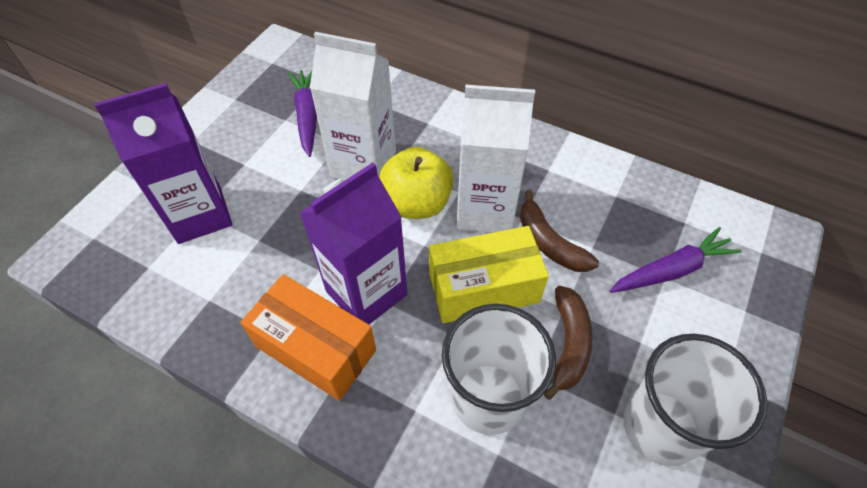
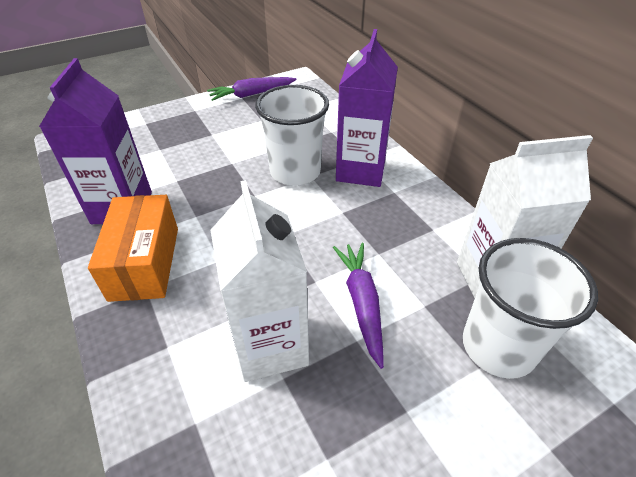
brown banana: 2 -> 0
yellow apple: 1 -> 0
yellow box: 1 -> 0

